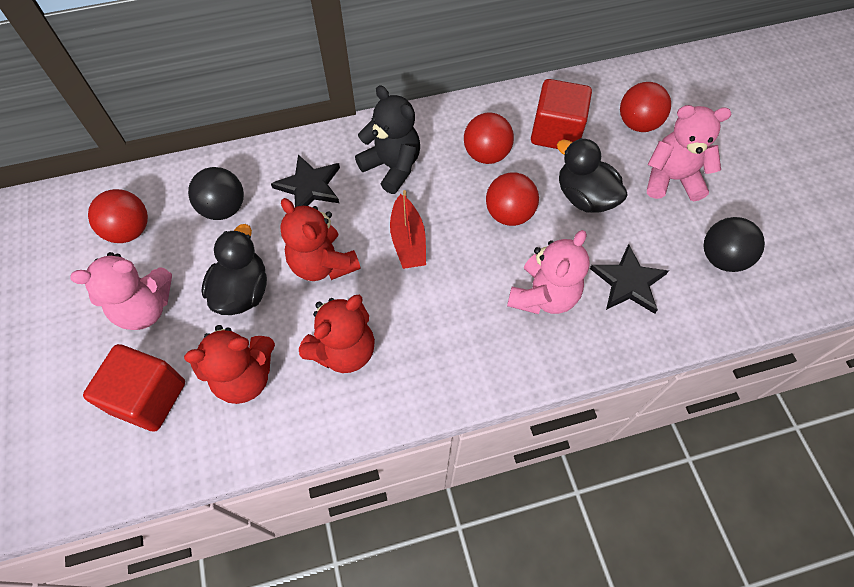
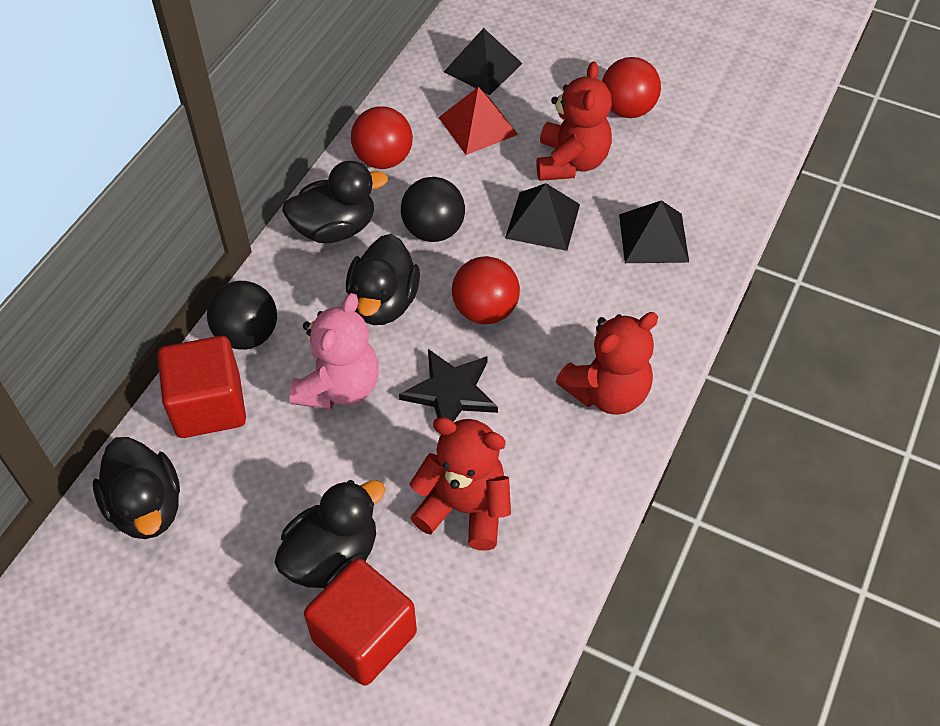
black duck: 2 -> 4
black pyramid: 0 -> 3
black star: 2 -> 1
black teddy bear: 1 -> 0
pink teddy bear: 3 -> 1
red ball: 4 -> 3
red boat: 1 -> 0
red pyramid: 0 -> 1

